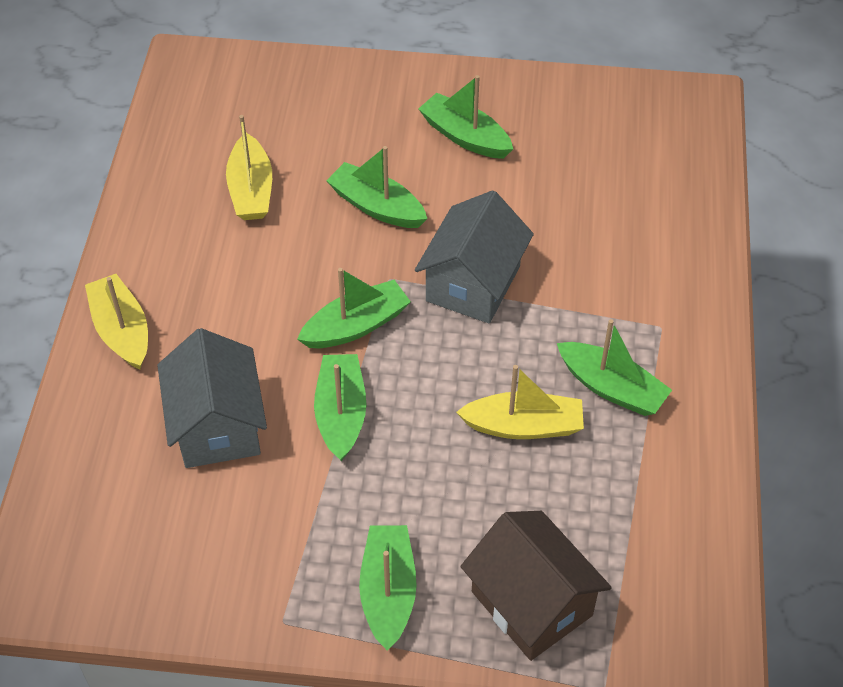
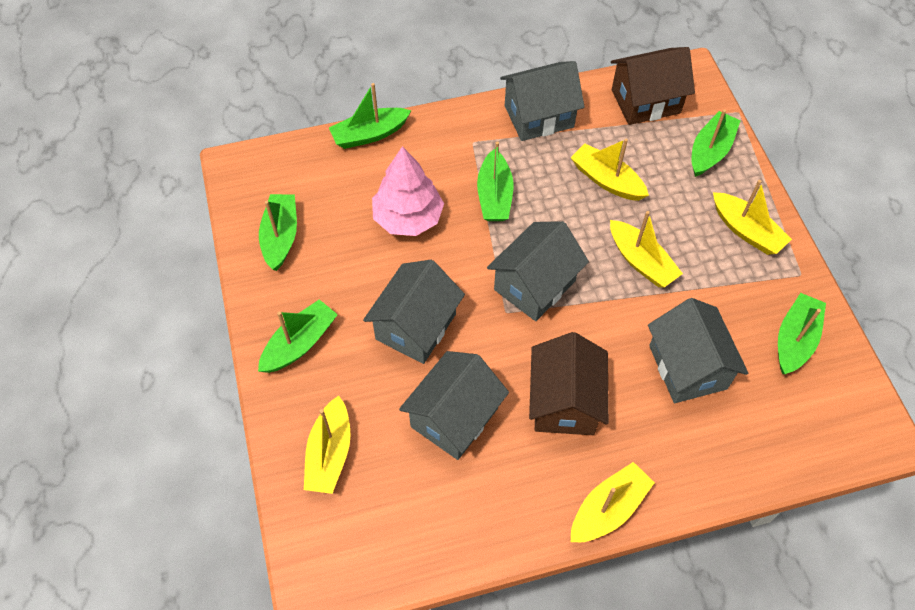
brown house: 1 -> 2
grey house: 2 -> 5
pink tree: 0 -> 1
yellow boat: 3 -> 5

